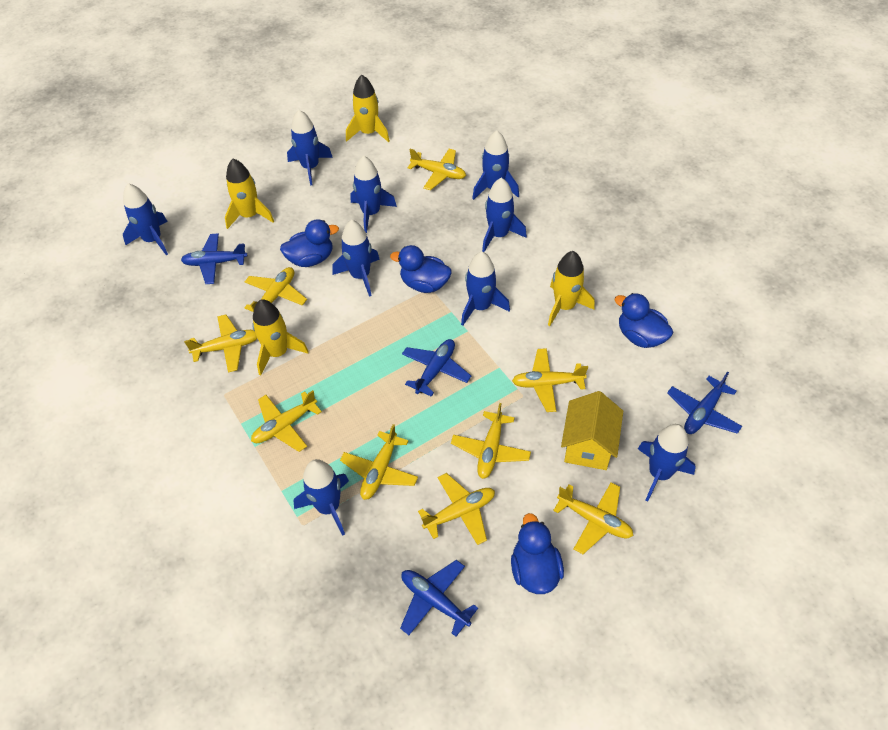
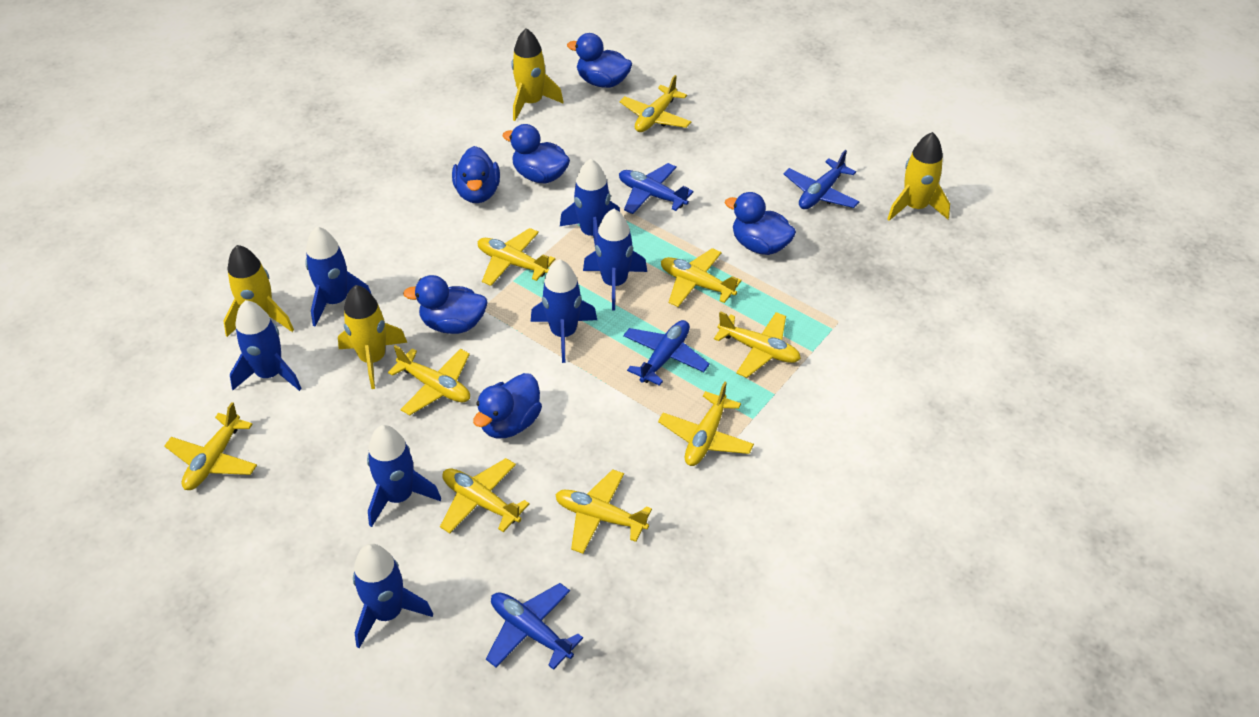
blue duck: 4 -> 6
blue rocket: 9 -> 7
yellow house: 1 -> 0

